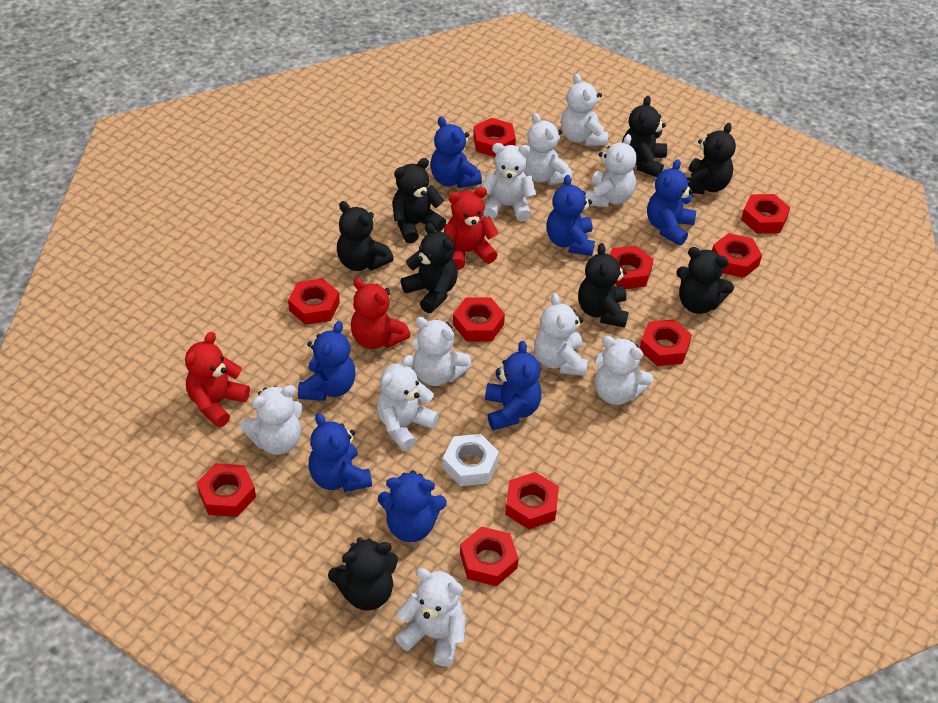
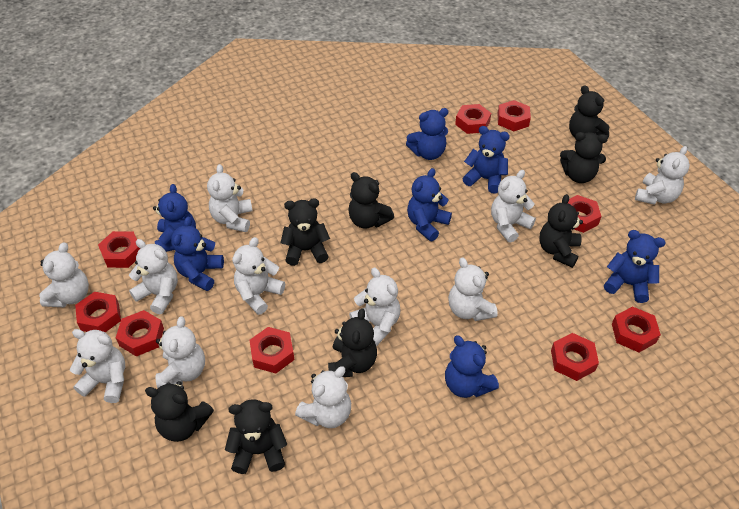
red nut: 10 -> 9
red teddy bear: 3 -> 0
white nut: 1 -> 0
white teddy bear: 10 -> 11

